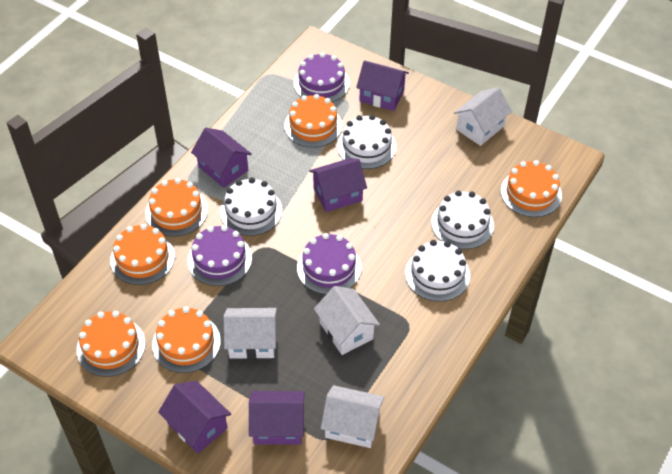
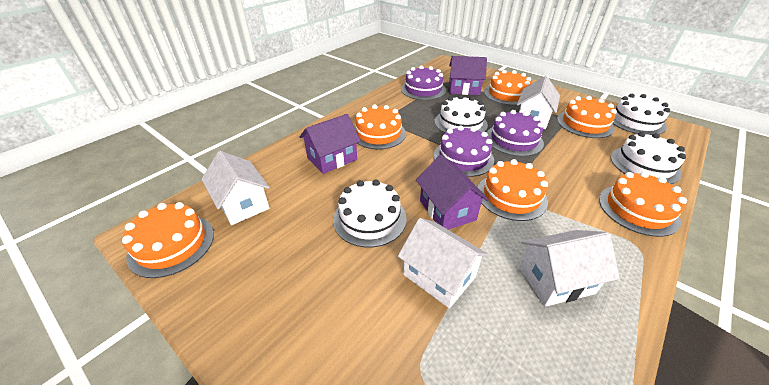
purple house: 5 -> 3

